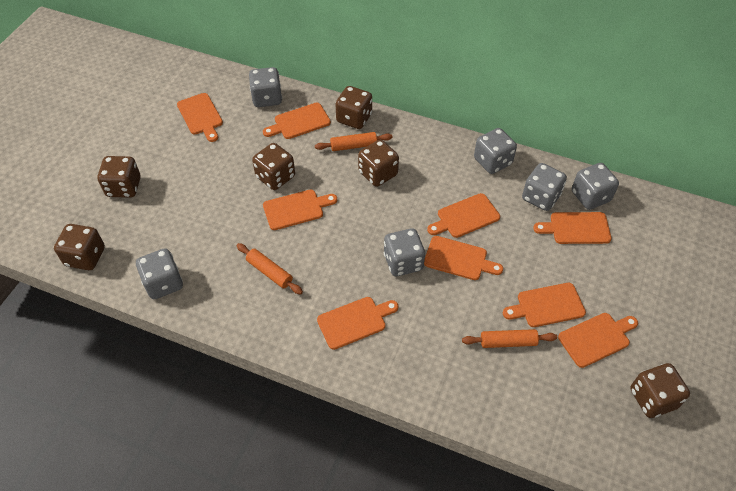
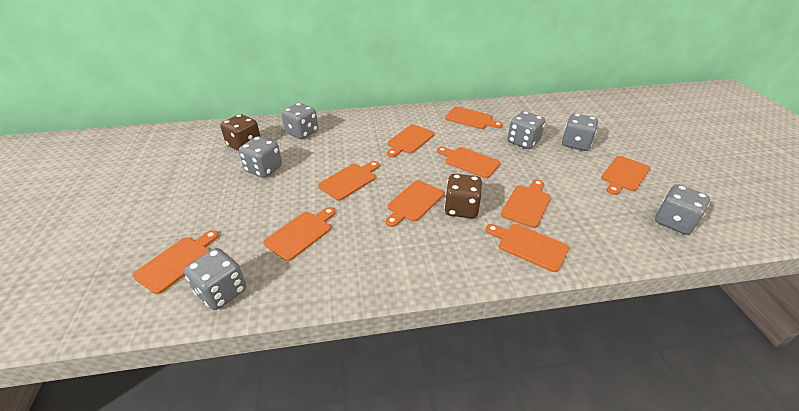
brown dice: 6 -> 2
orange cutting board: 9 -> 10
orange rolling pin: 3 -> 0

